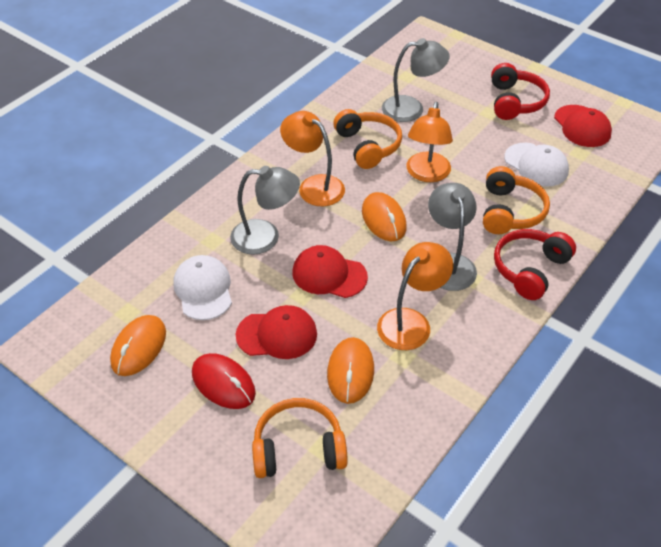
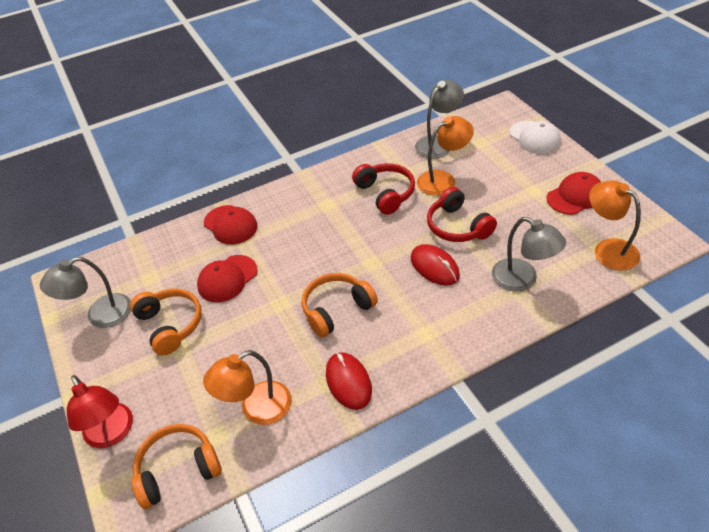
orange mouse: 3 -> 0
red lamp: 0 -> 1
red mouse: 1 -> 2
white cap: 2 -> 1

